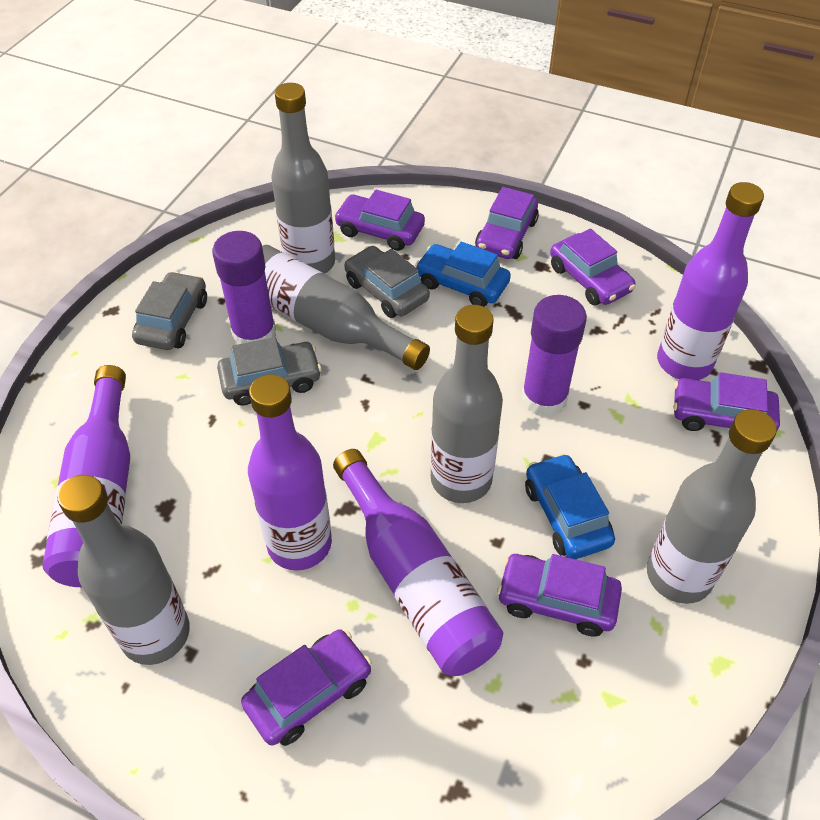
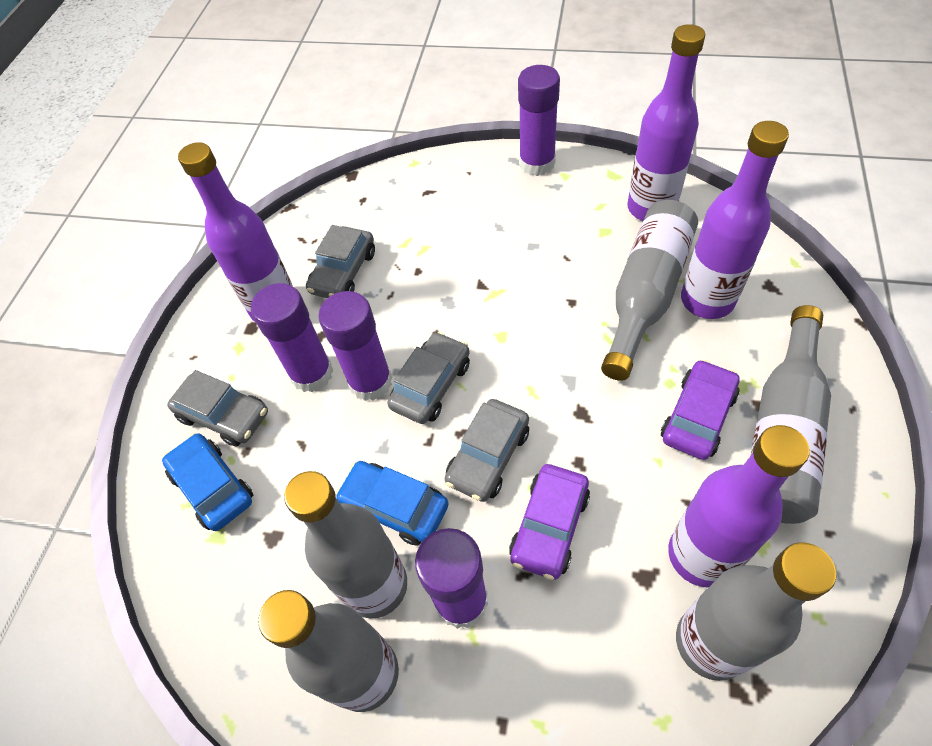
grey car: 3 -> 4
purple car: 6 -> 2
purple glue stick: 2 -> 4

